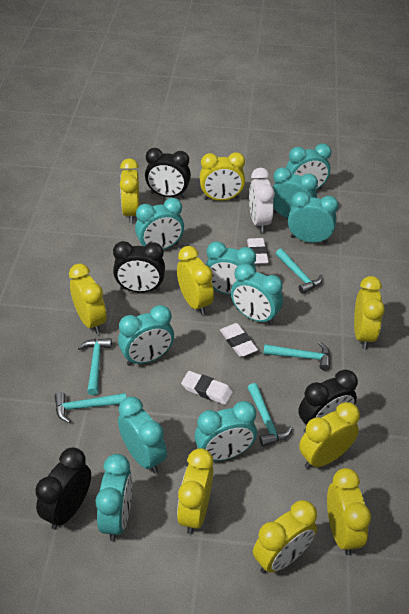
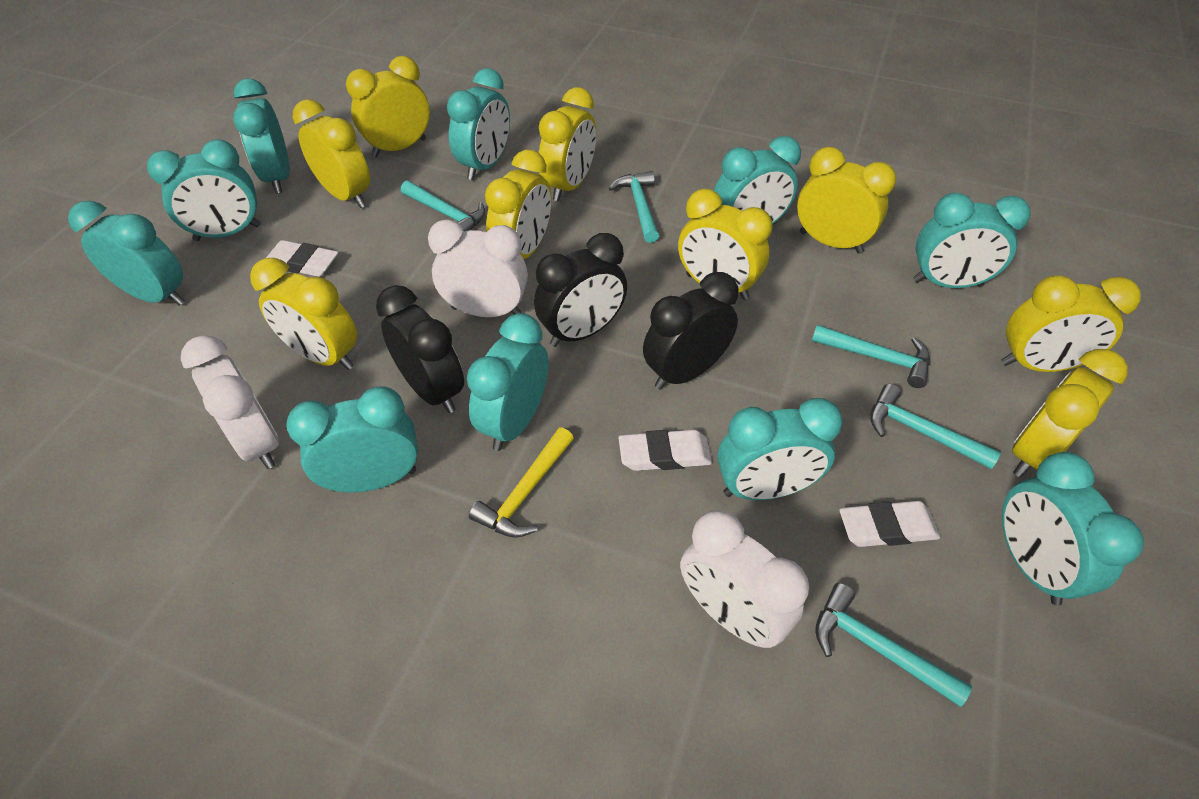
black clock: 4 -> 3
white clock: 1 -> 3
yellow hammer: 0 -> 1

